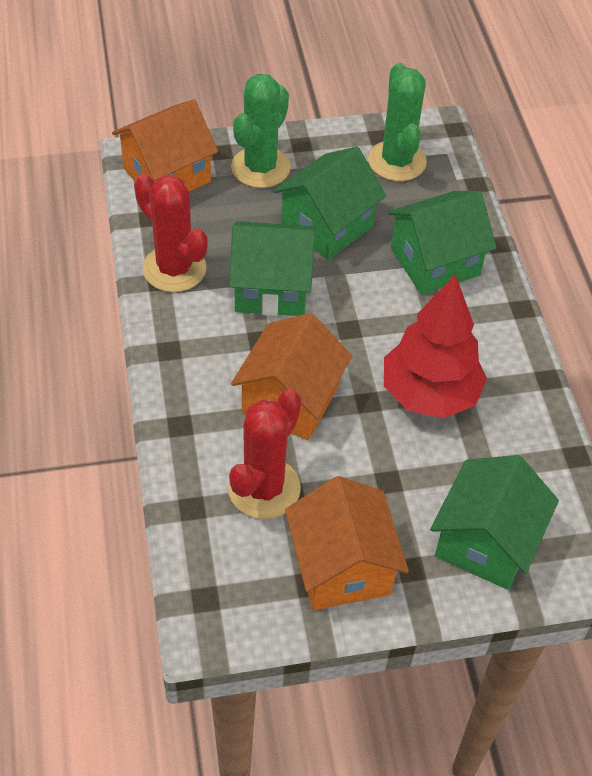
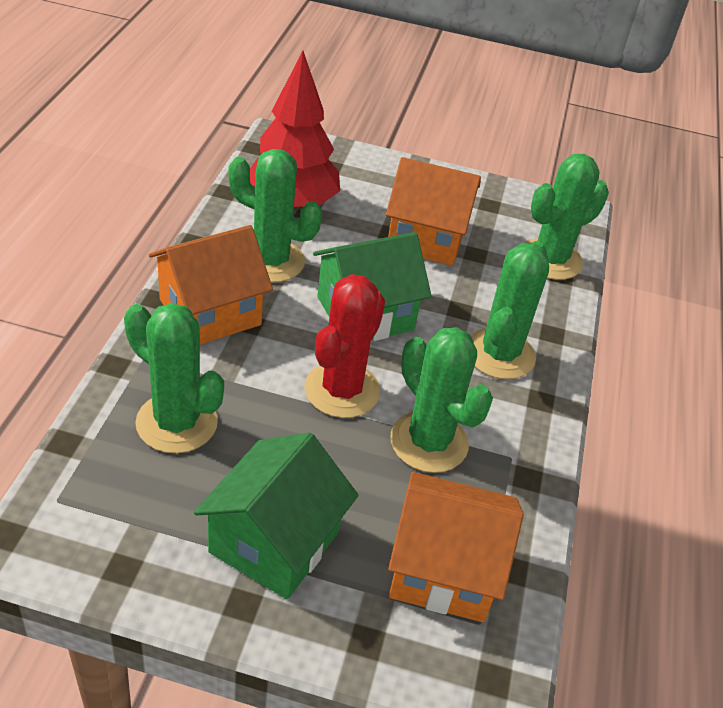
green cactus: 2 -> 5
green house: 4 -> 2
red cactus: 2 -> 1

